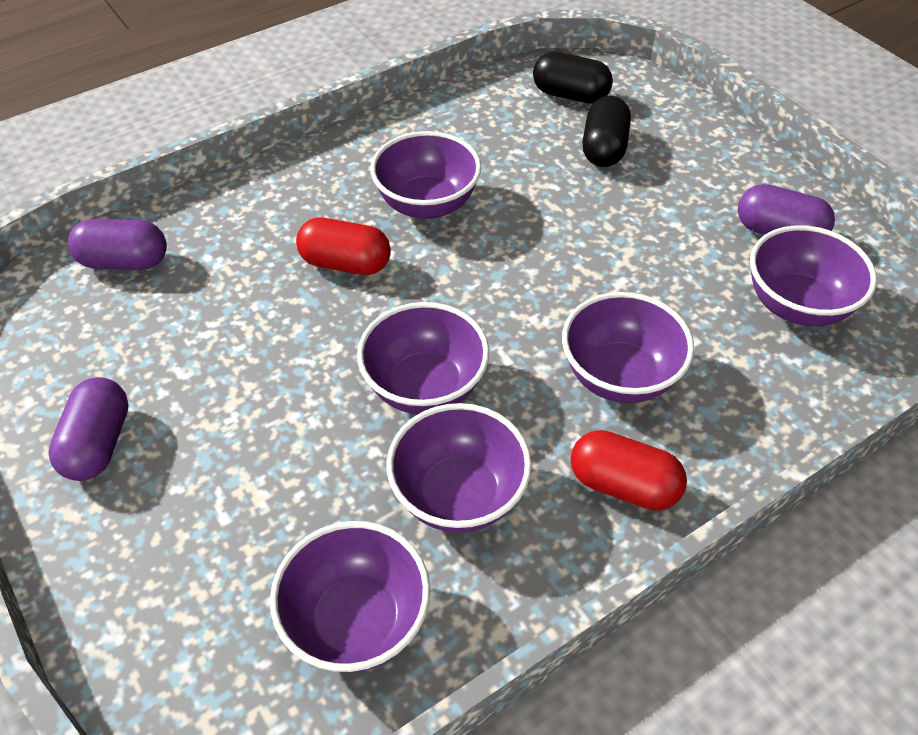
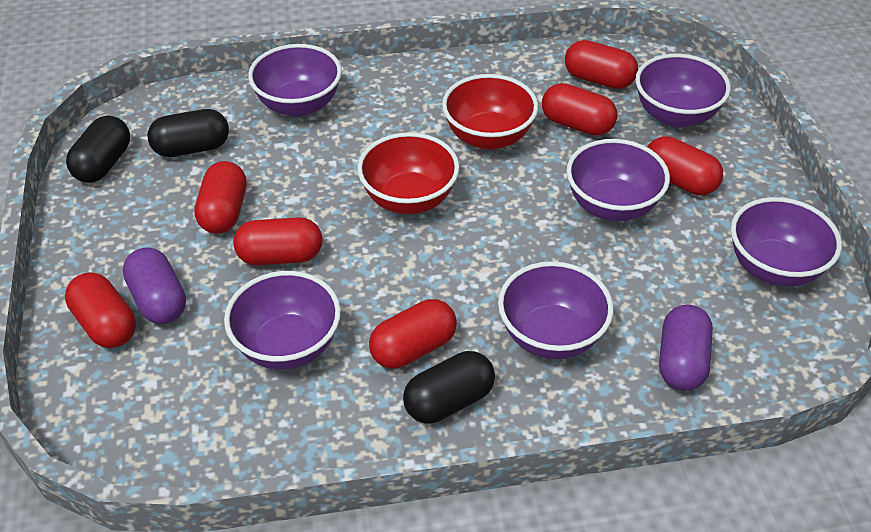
black capsule: 2 -> 3
purple capsule: 3 -> 2
red bowl: 0 -> 2
red capsule: 2 -> 7

